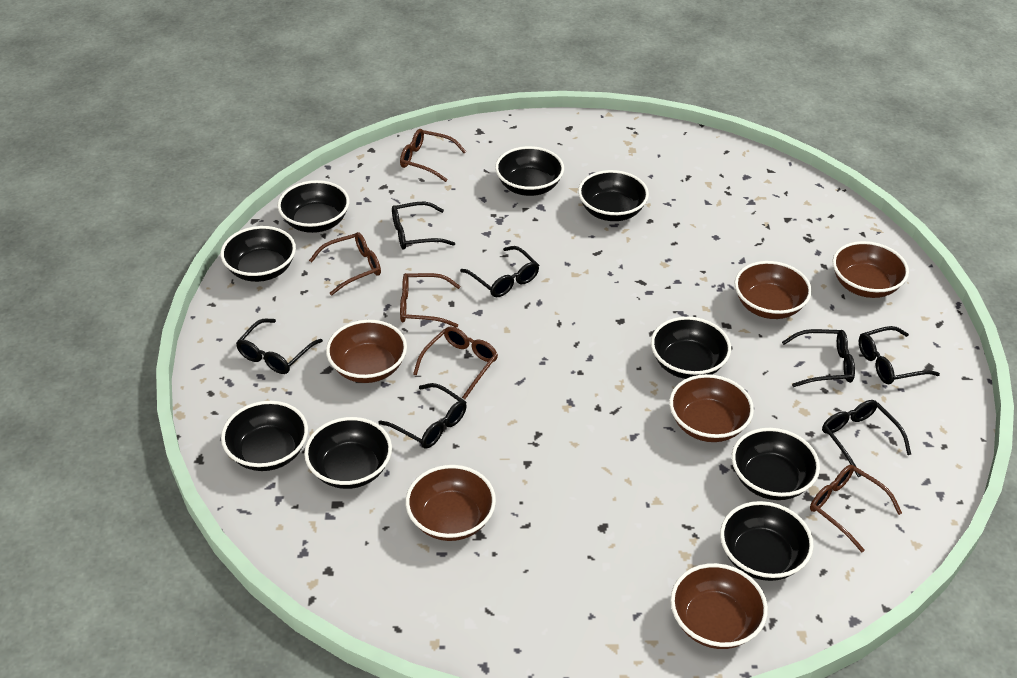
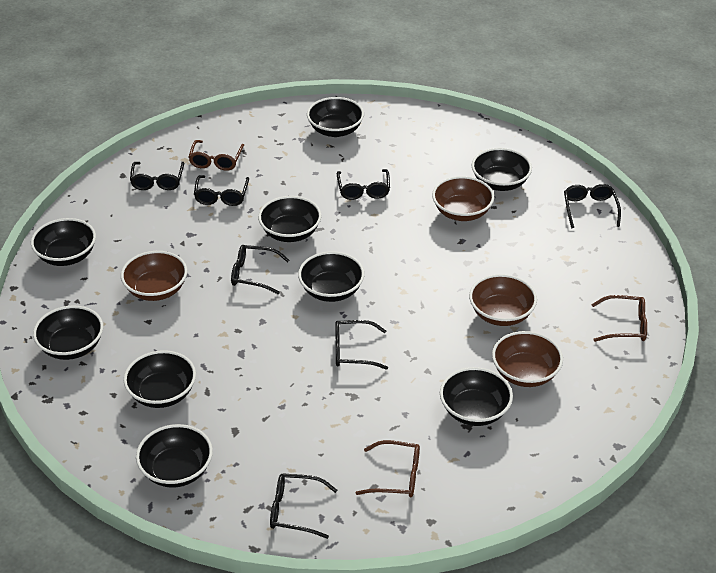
brown bowl: 6 -> 4
brown glasses: 5 -> 3

